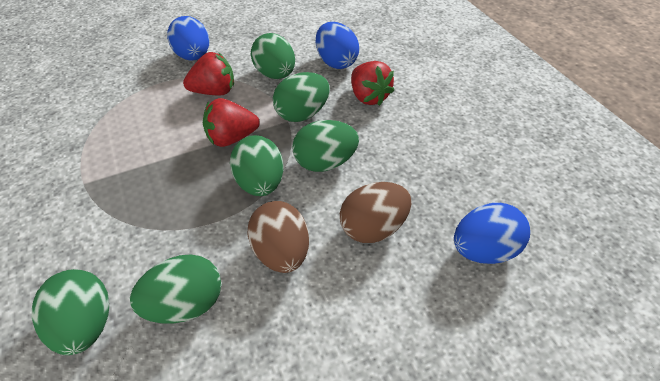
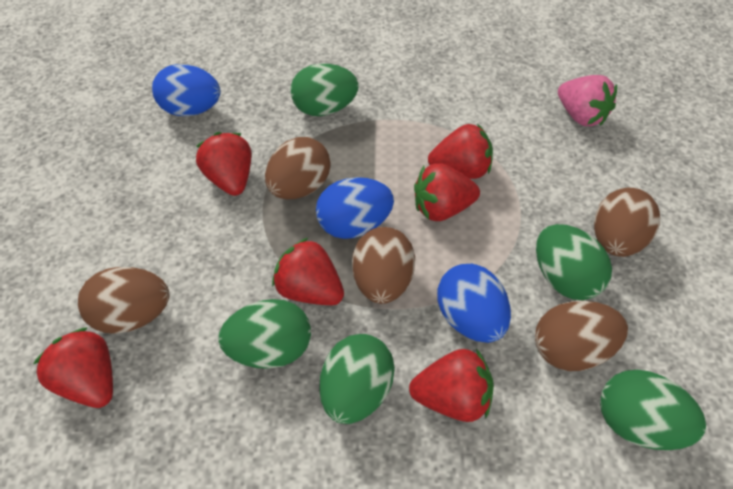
brown egg: 2 -> 5
green egg: 6 -> 5
pink strawberry: 0 -> 1
red strawberry: 3 -> 6

